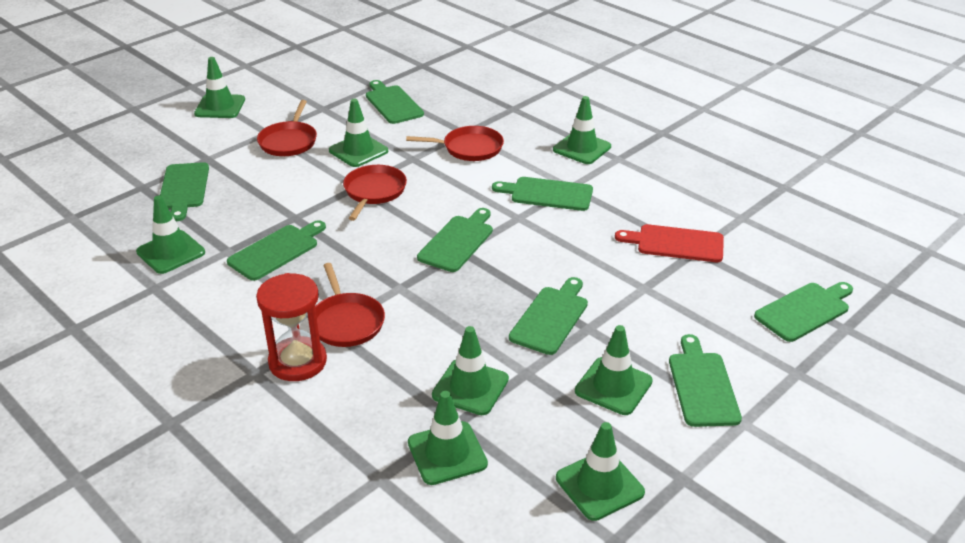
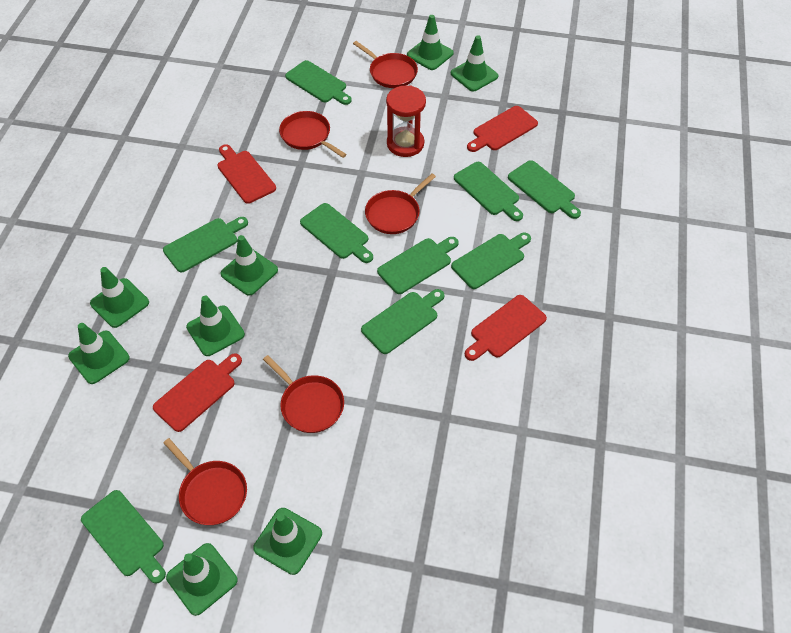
green cutting board: 8 -> 9
red cutting board: 1 -> 4
red pan: 4 -> 5

